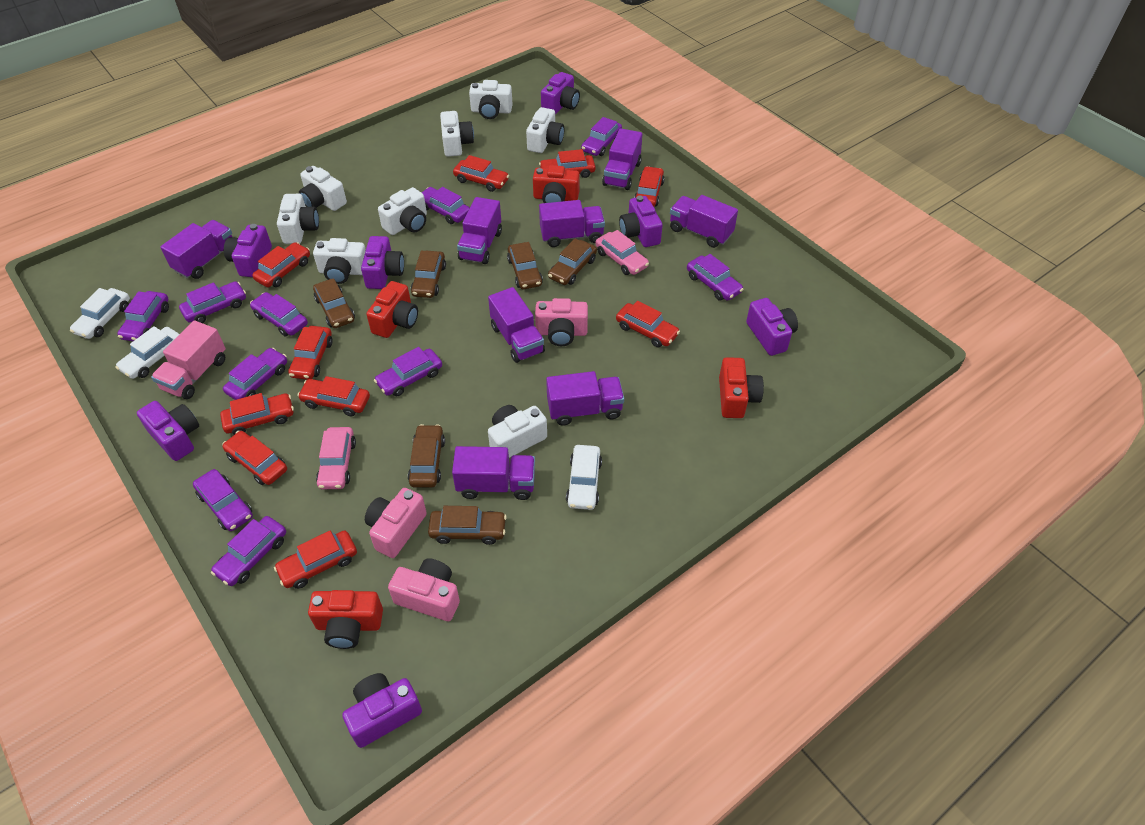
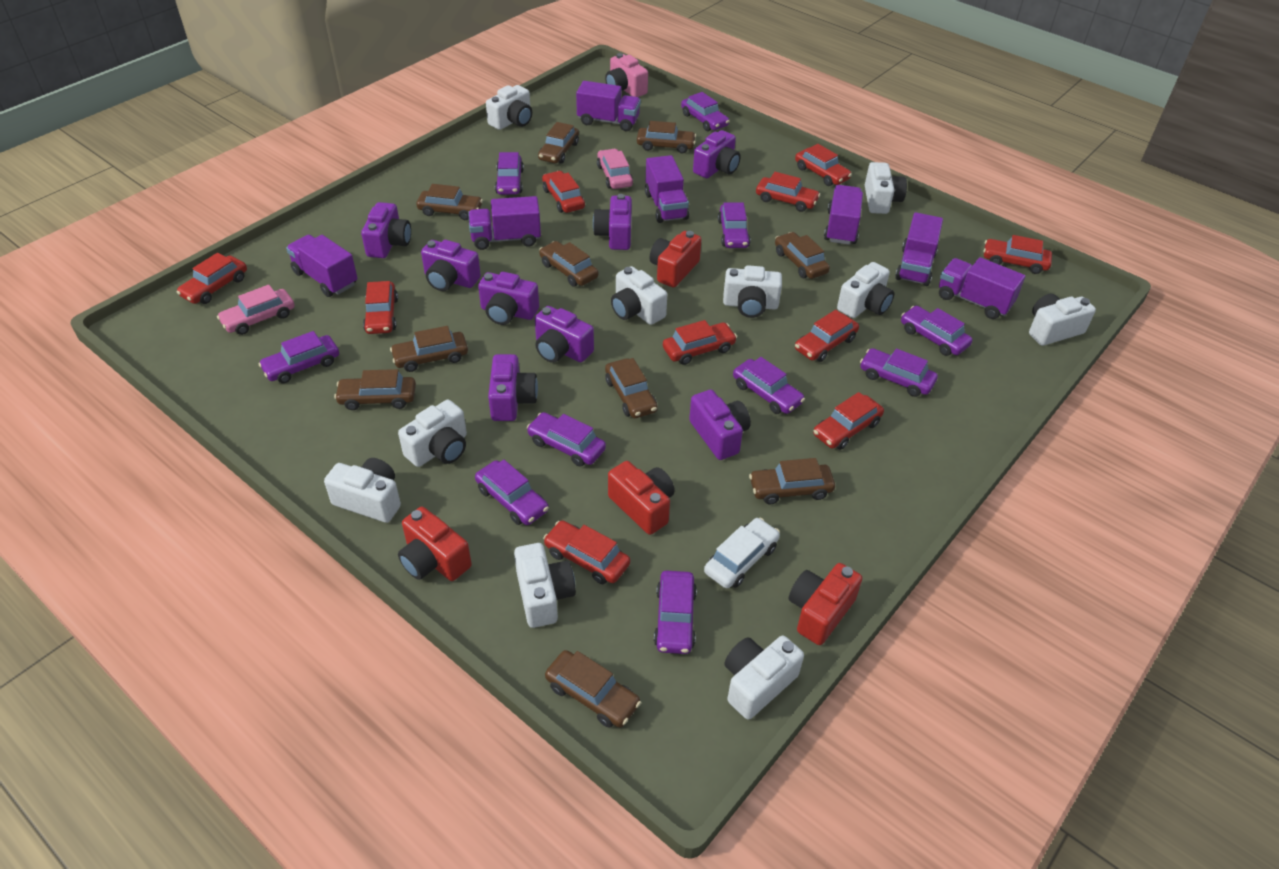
brown car: 6 -> 10
pink camera: 3 -> 1
pink truck: 1 -> 0
purple camera: 7 -> 8
purple truck: 8 -> 7
white camera: 8 -> 10
white car: 3 -> 1

